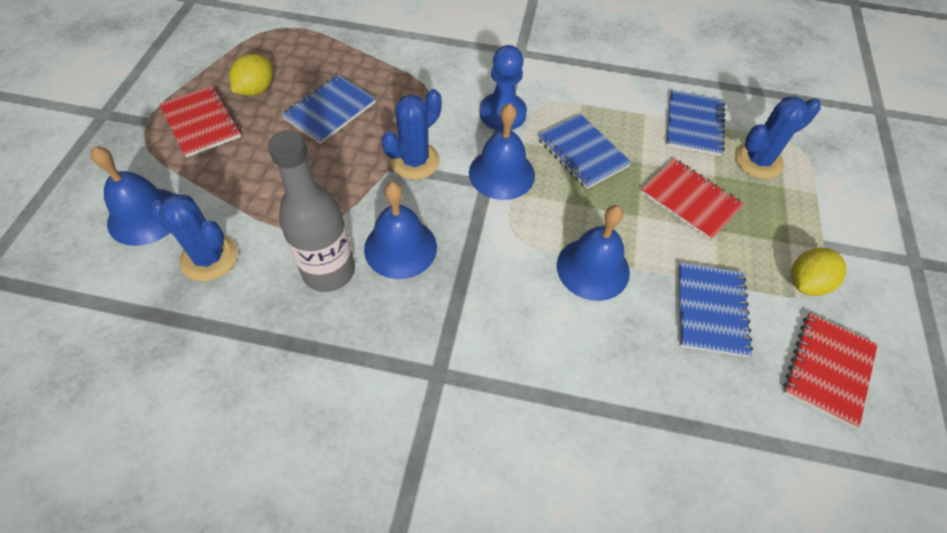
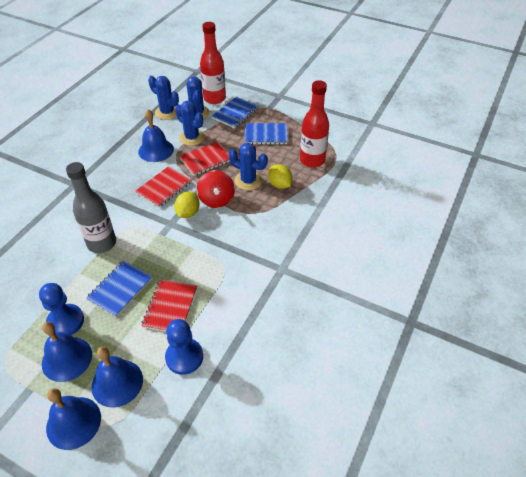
blue cactus: 3 -> 4
blue notebook: 4 -> 3
blue pawn: 1 -> 2
red bottle: 0 -> 2
red spinning top: 0 -> 1

